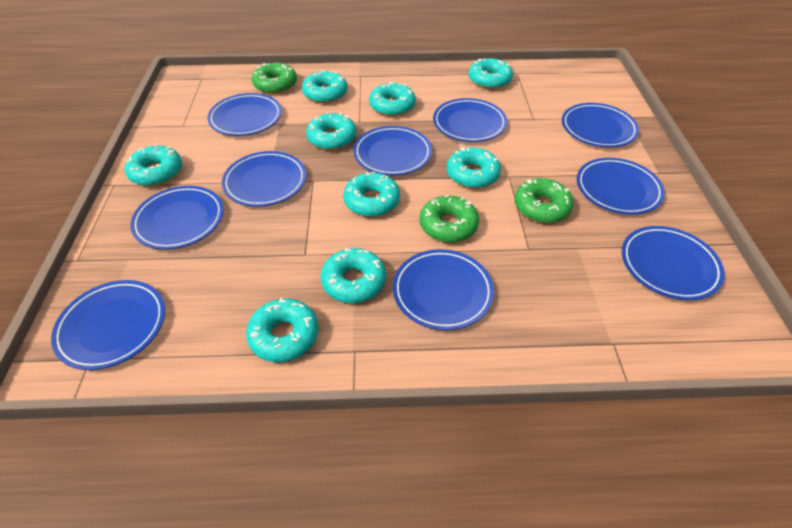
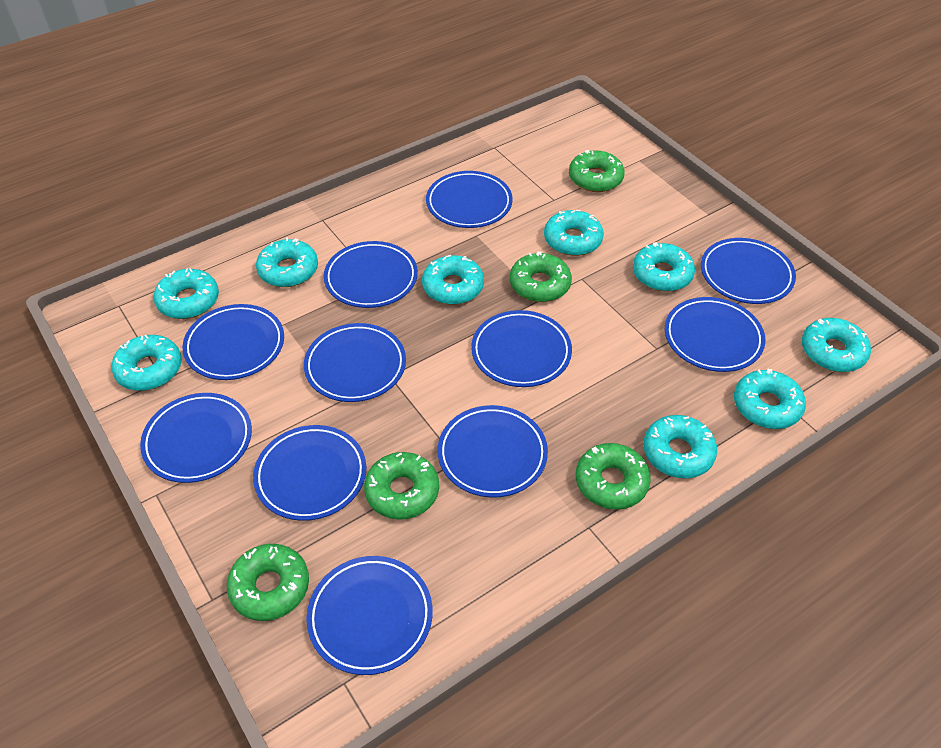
blue plate: 10 -> 11
green donut: 3 -> 5

